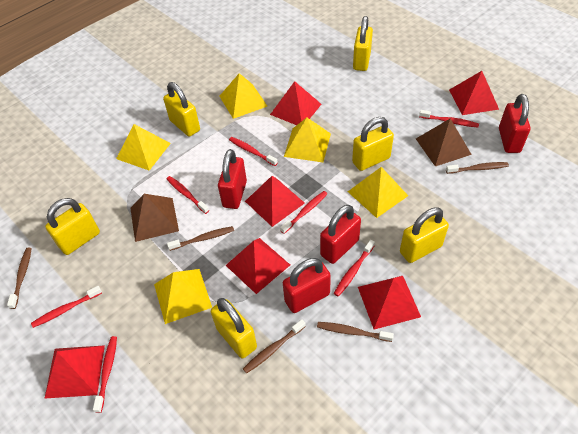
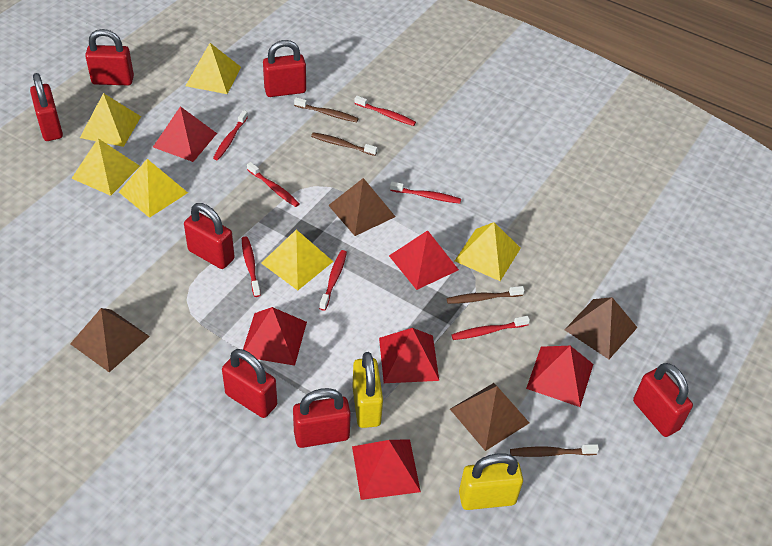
brown pyramid: 2 -> 4
brown toothbrush: 5 -> 4
red padlock: 4 -> 7
yellow padlock: 6 -> 2
yellow pyramid: 5 -> 6

